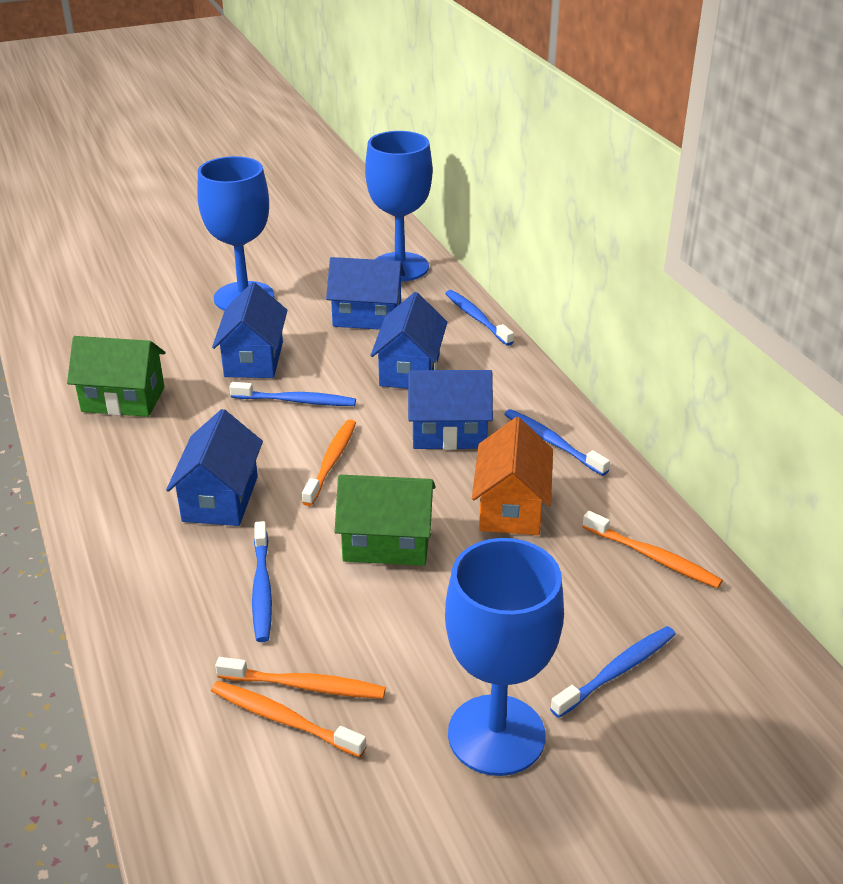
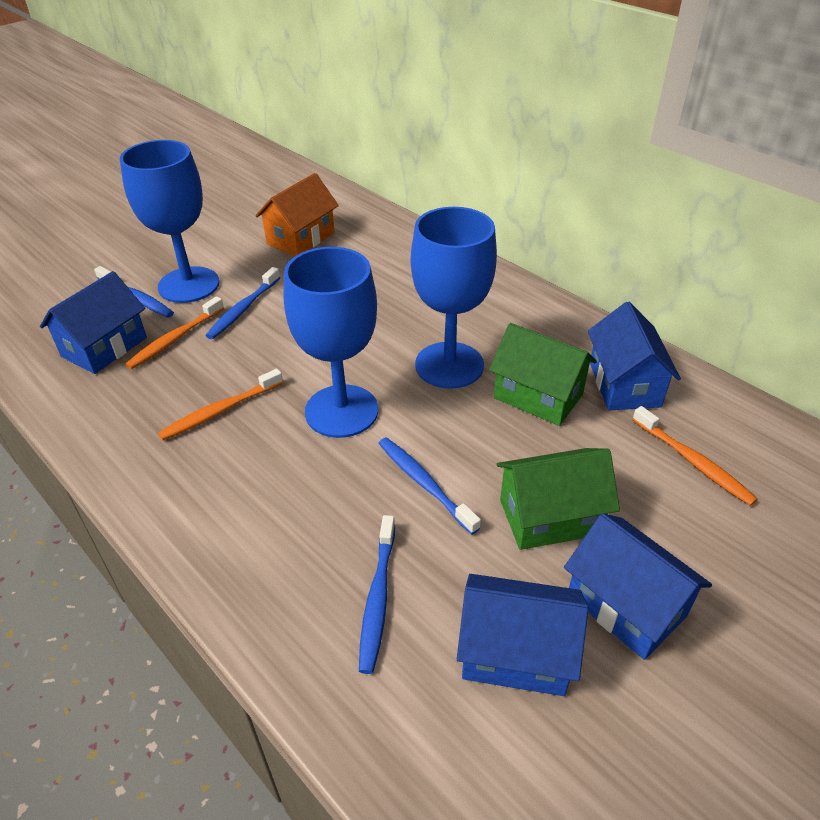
blue house: 5 -> 4
blue toothbrush: 5 -> 4
orange toothbrush: 4 -> 3

